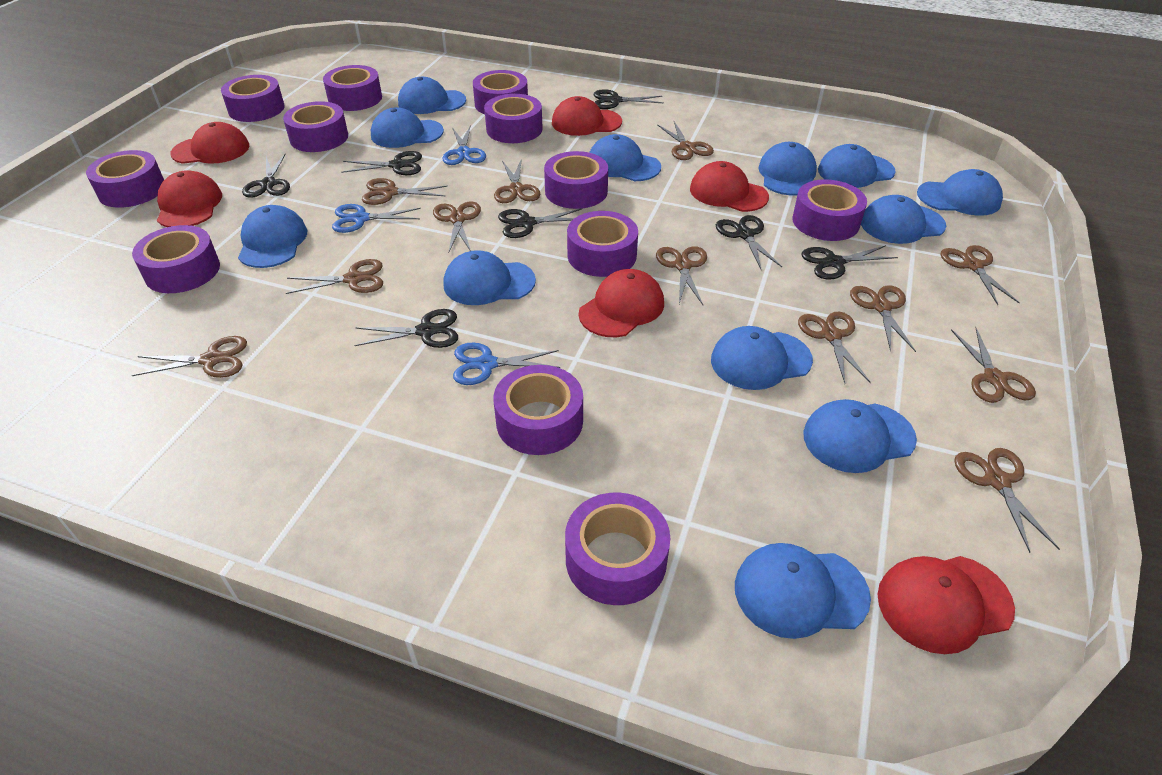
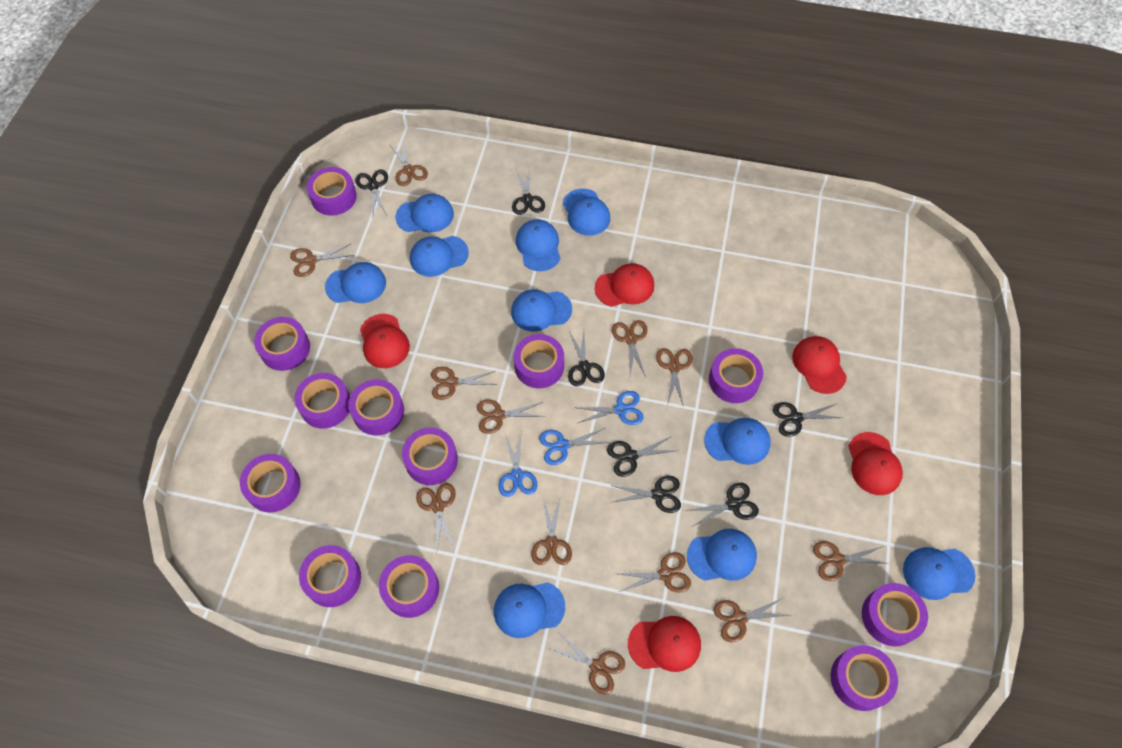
blue cap: 12 -> 10
red cap: 6 -> 5

